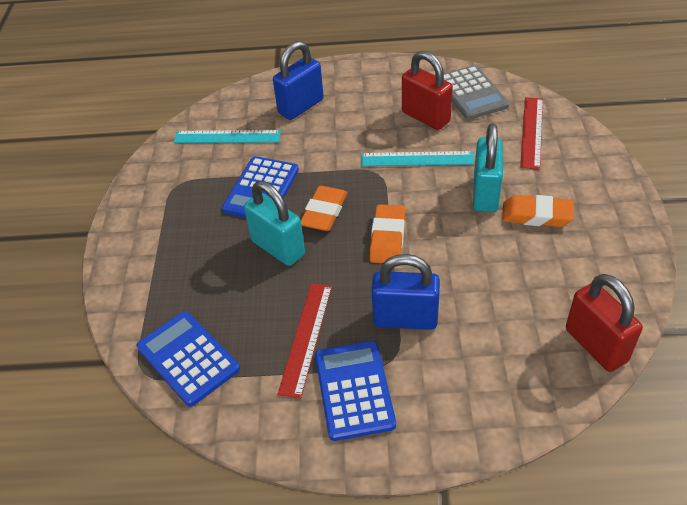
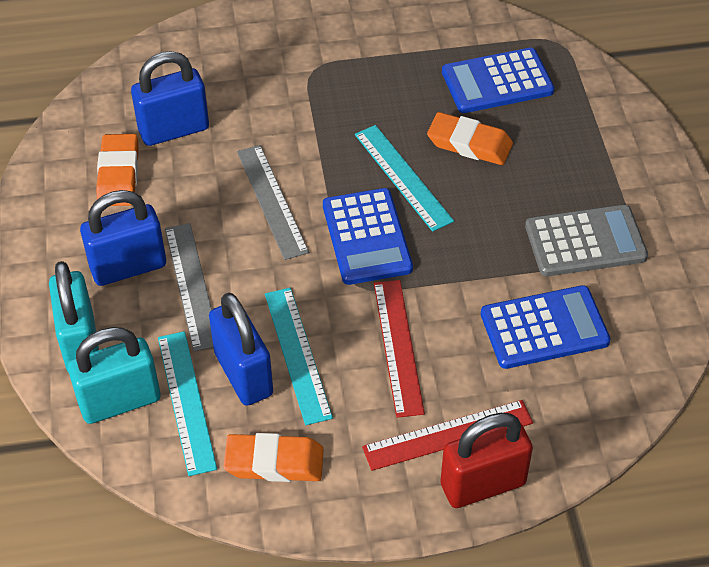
blue padlock: 2 -> 3
grey ruler: 0 -> 2
red padlock: 2 -> 1
turquoise ruler: 2 -> 3

